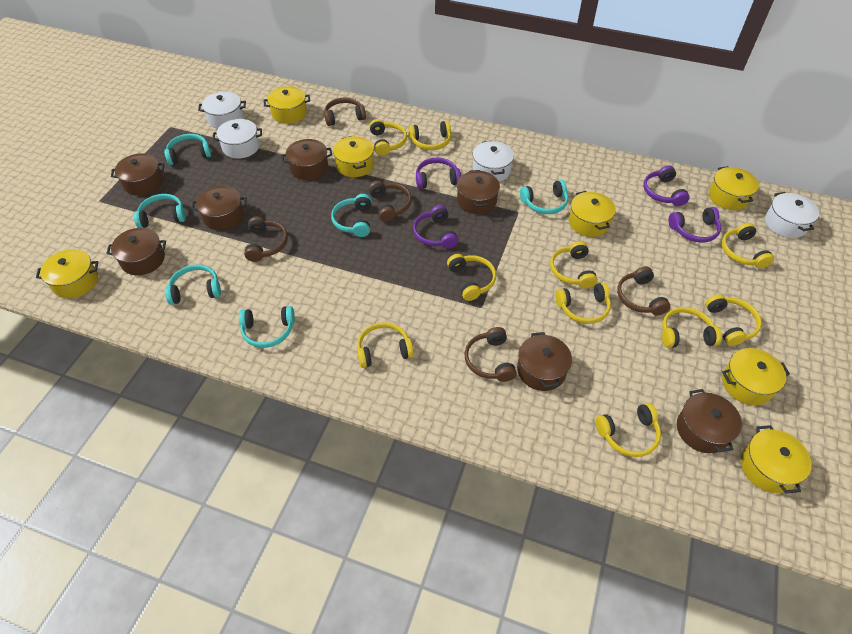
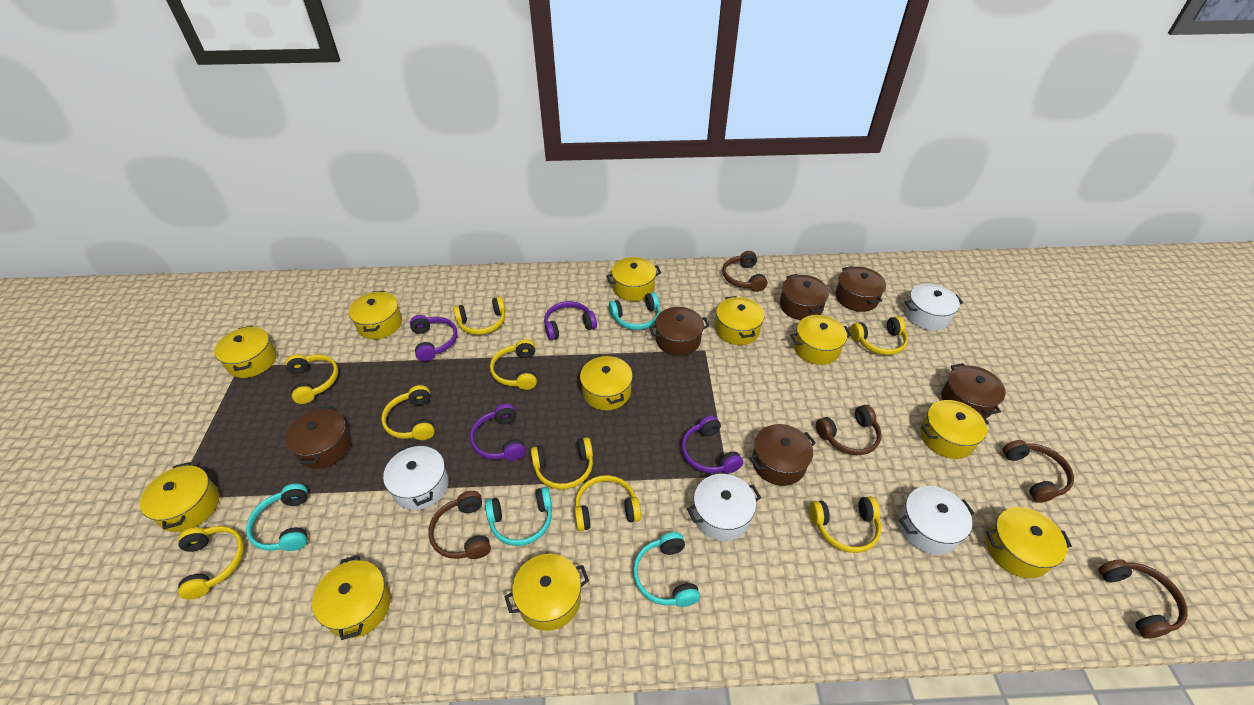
brown pot: 7 -> 6
turquoise headphones: 6 -> 4
yellow headphones: 10 -> 9
yellow pot: 7 -> 11

